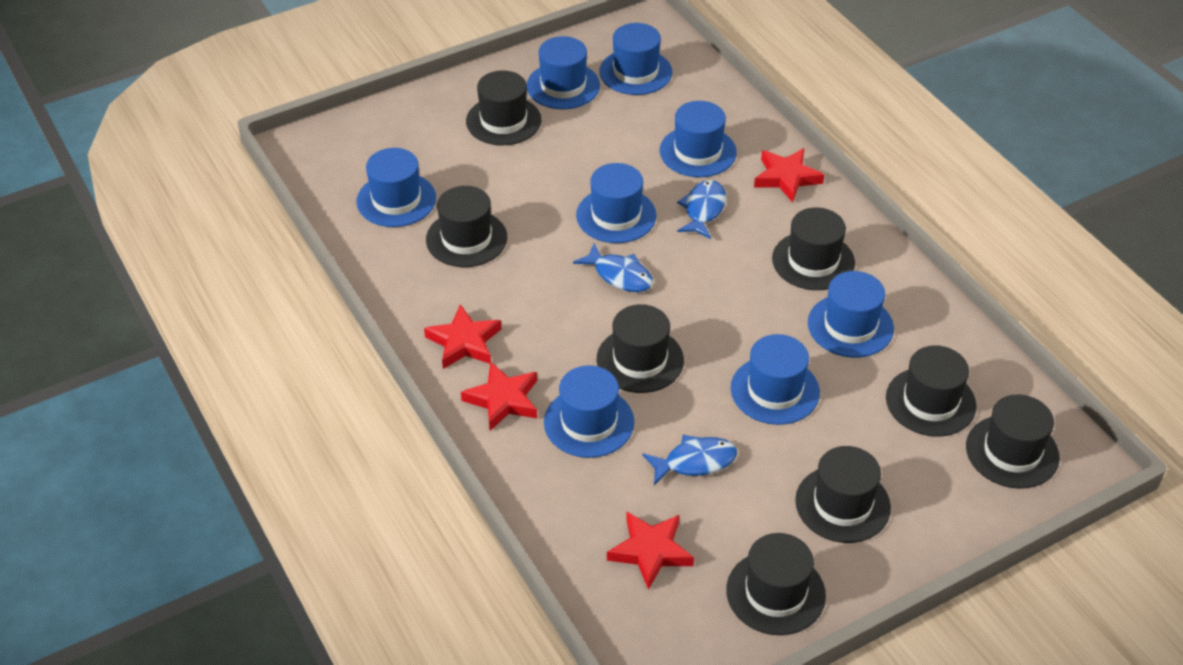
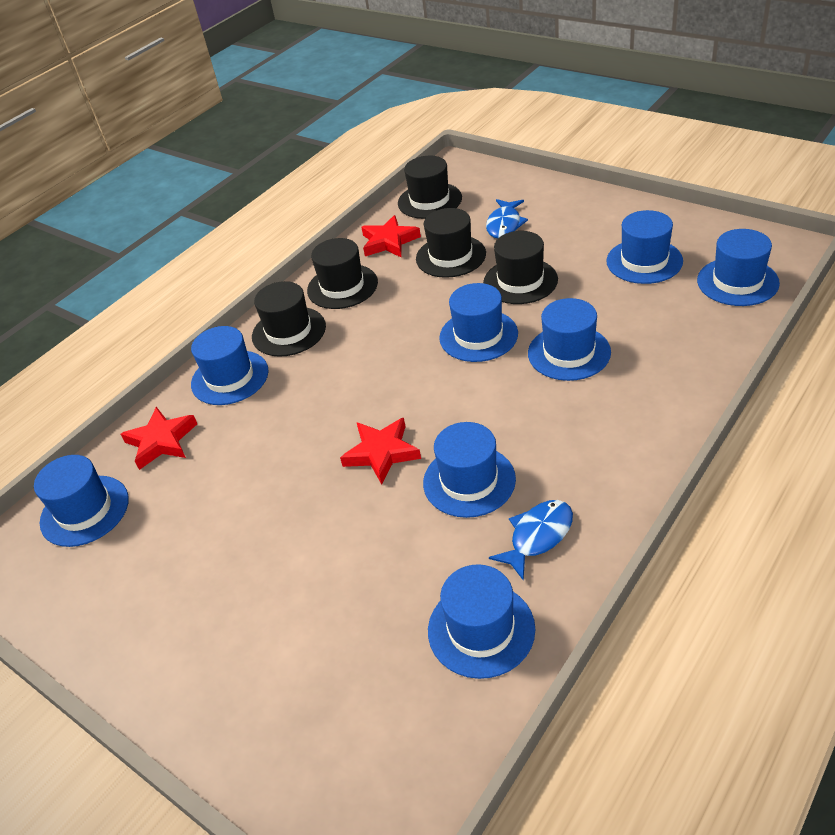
black hat: 8 -> 5
blue fish: 3 -> 2
red star: 4 -> 3

